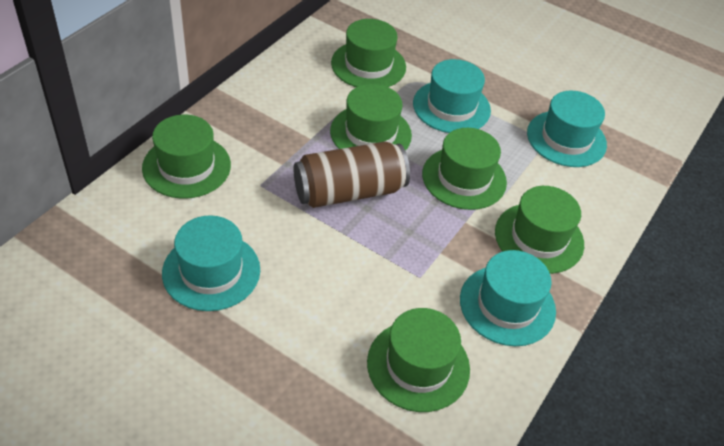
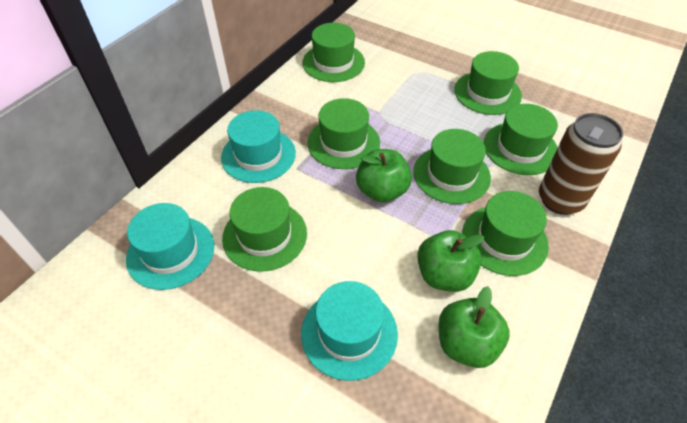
green apple: 0 -> 3
green hat: 6 -> 7
turquoise hat: 4 -> 3

